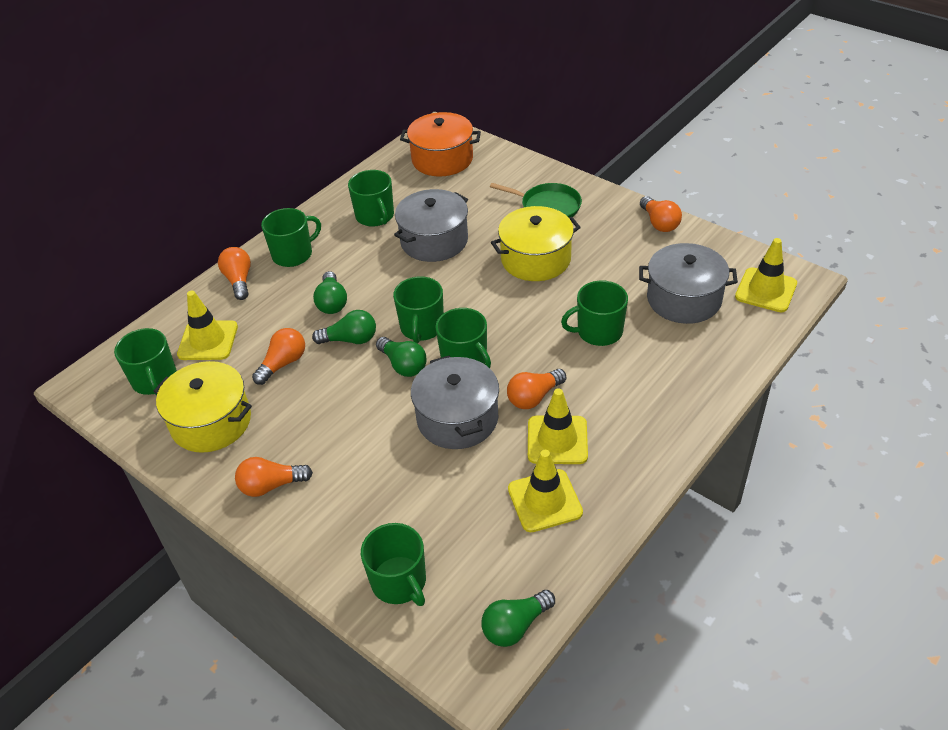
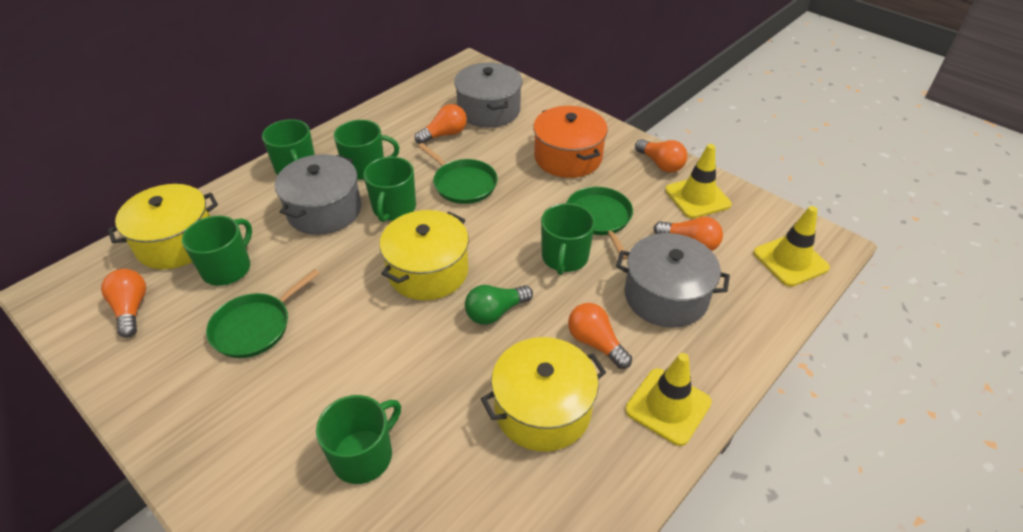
green light bulb: 4 -> 1
green mug: 7 -> 6
green pan: 1 -> 3
yellow pot: 2 -> 3
yellow traffic cone: 4 -> 3

